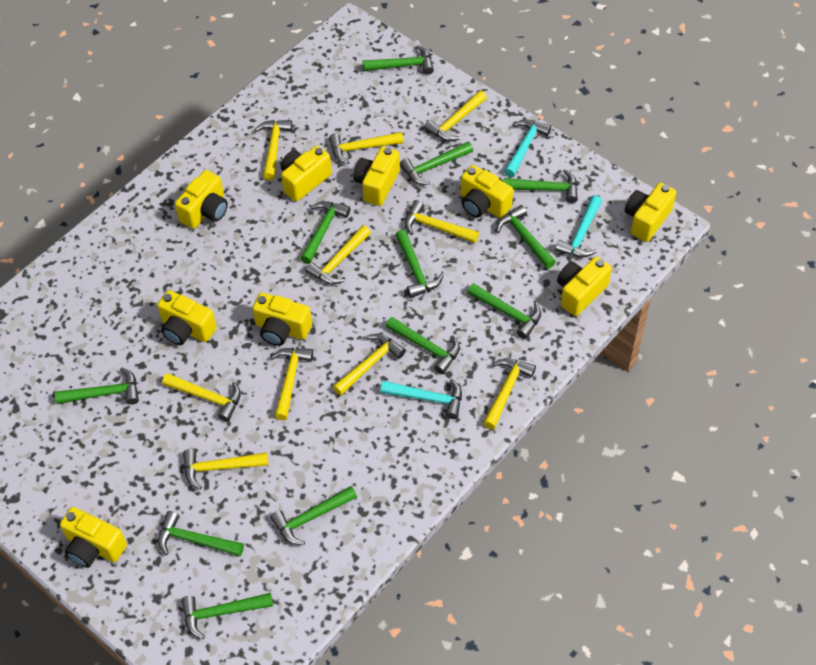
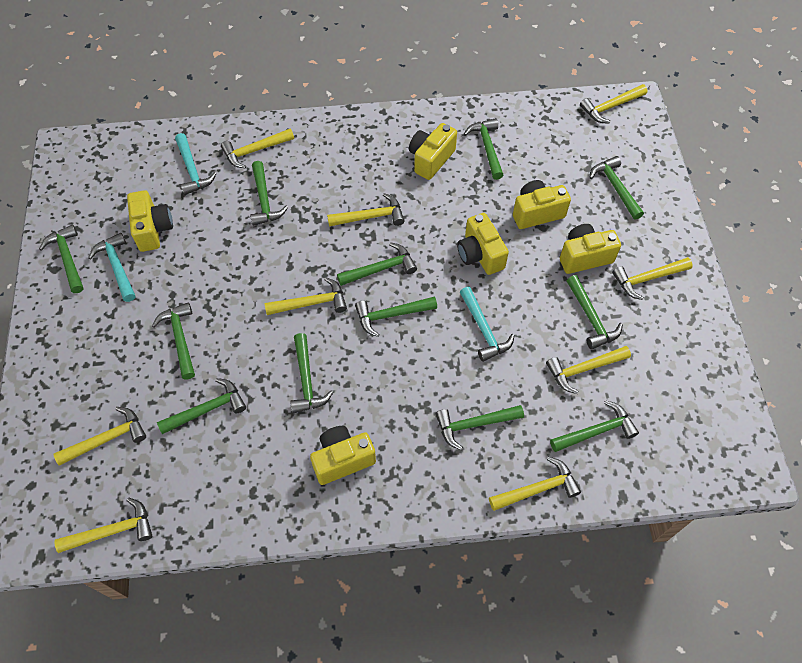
yellow camera: 9 -> 6
yellow hammer: 10 -> 9

